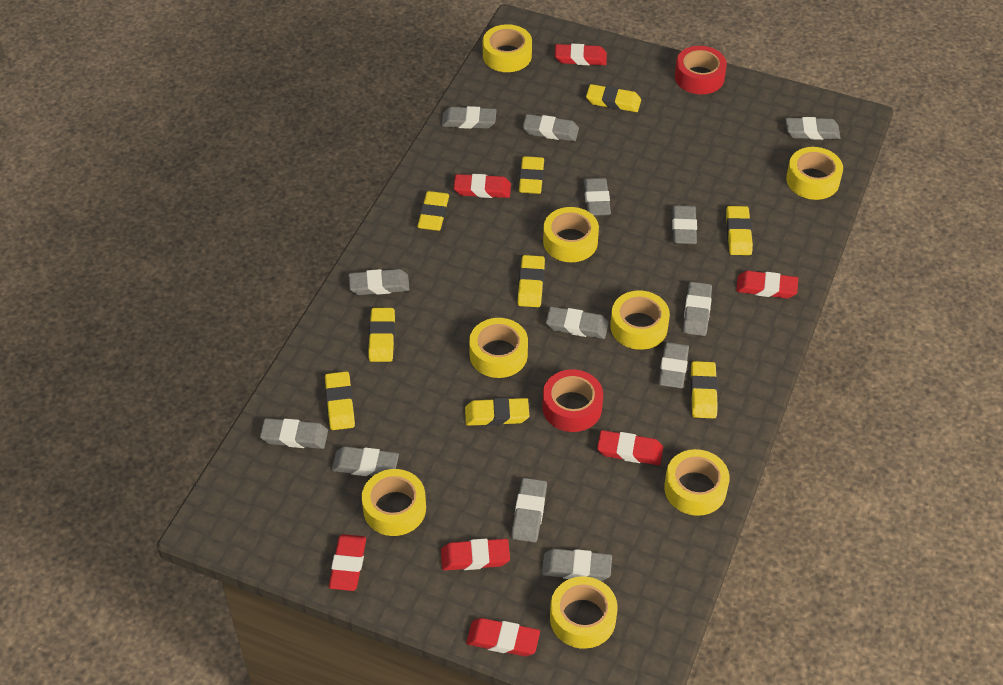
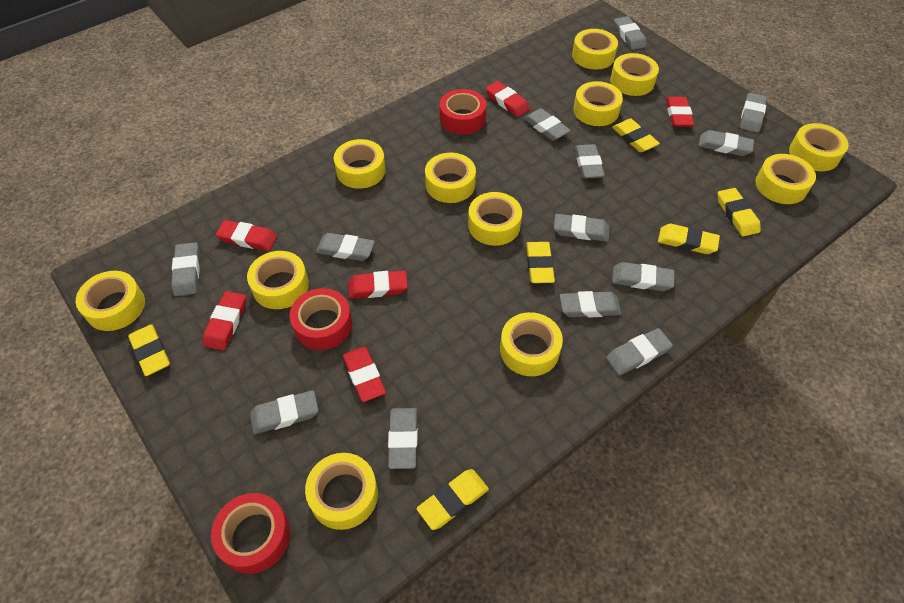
red eraser: 7 -> 6
red tape: 2 -> 3
yellow eraser: 9 -> 6
yellow tape: 8 -> 12

